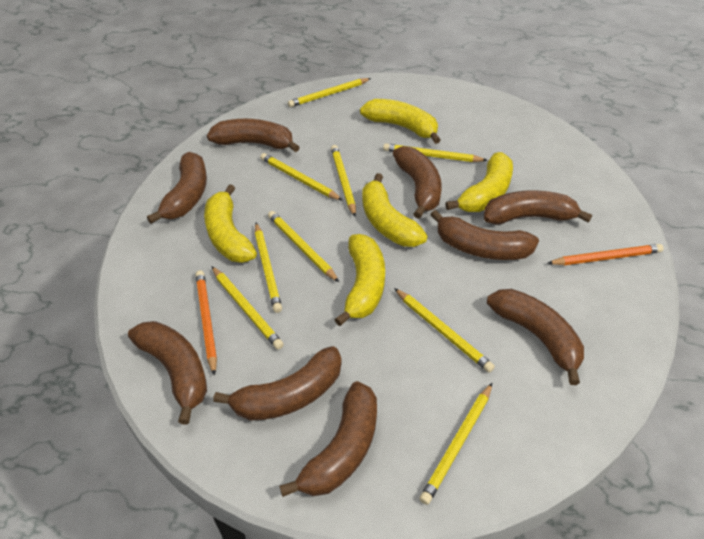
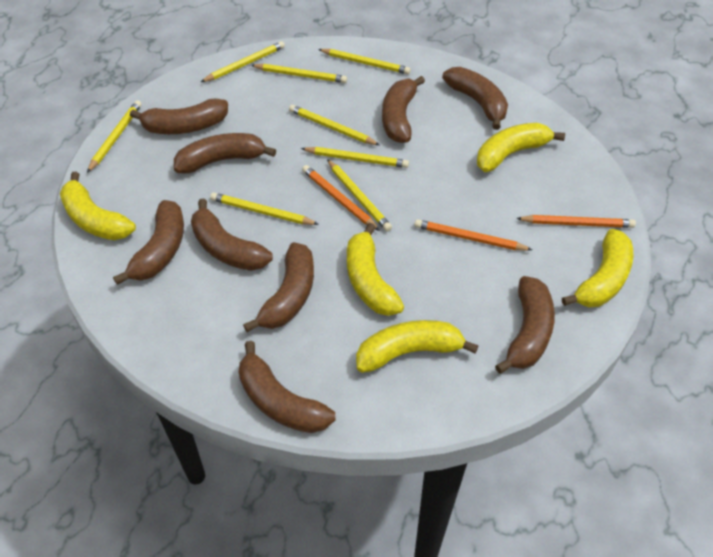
orange pencil: 2 -> 3
yellow pencil: 9 -> 8

